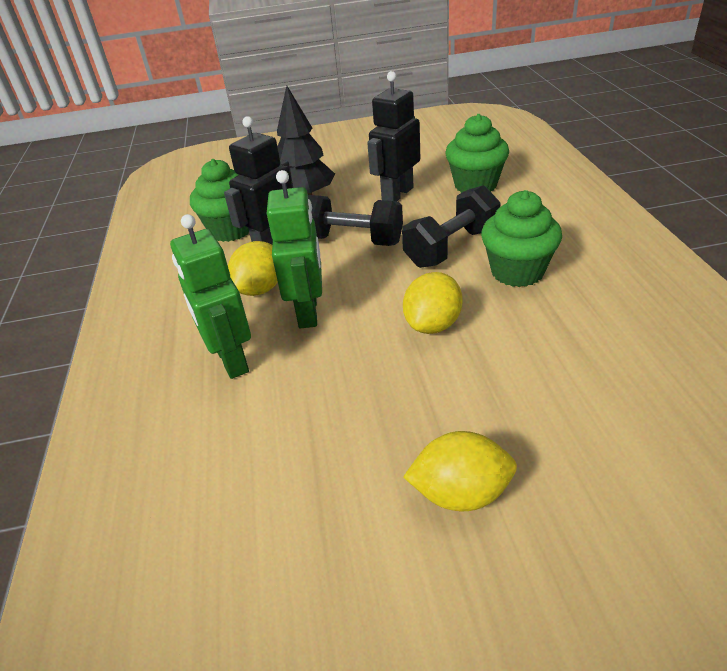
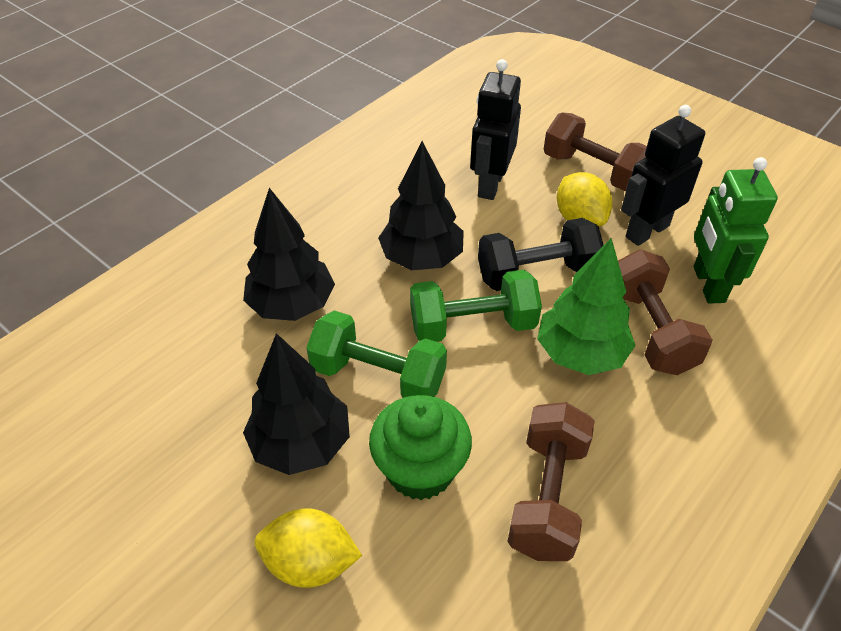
black dumbbell: 2 -> 1
black tree: 1 -> 3
brown dumbbell: 0 -> 3
green cupcake: 3 -> 1
green dumbbell: 0 -> 2
green robot: 2 -> 1
green tree: 0 -> 1
yellow lemon: 3 -> 2

